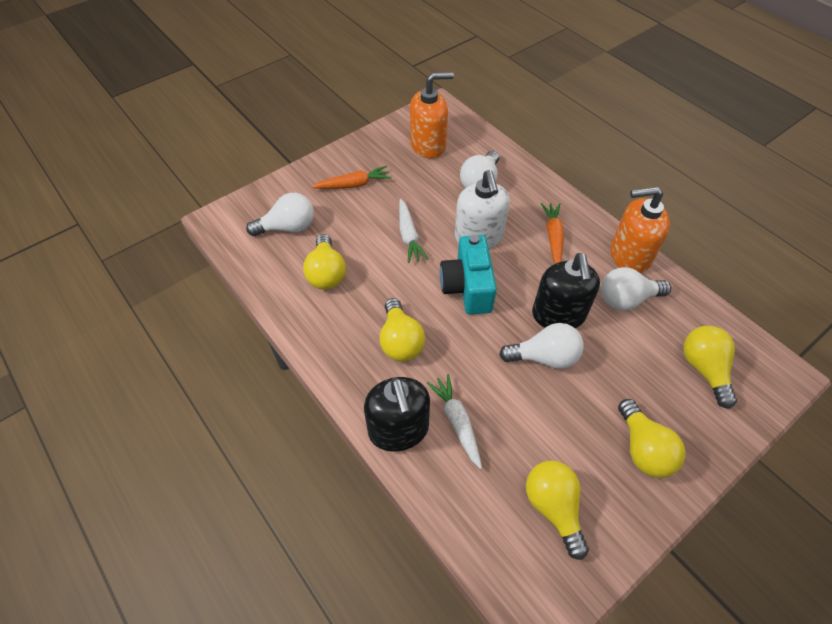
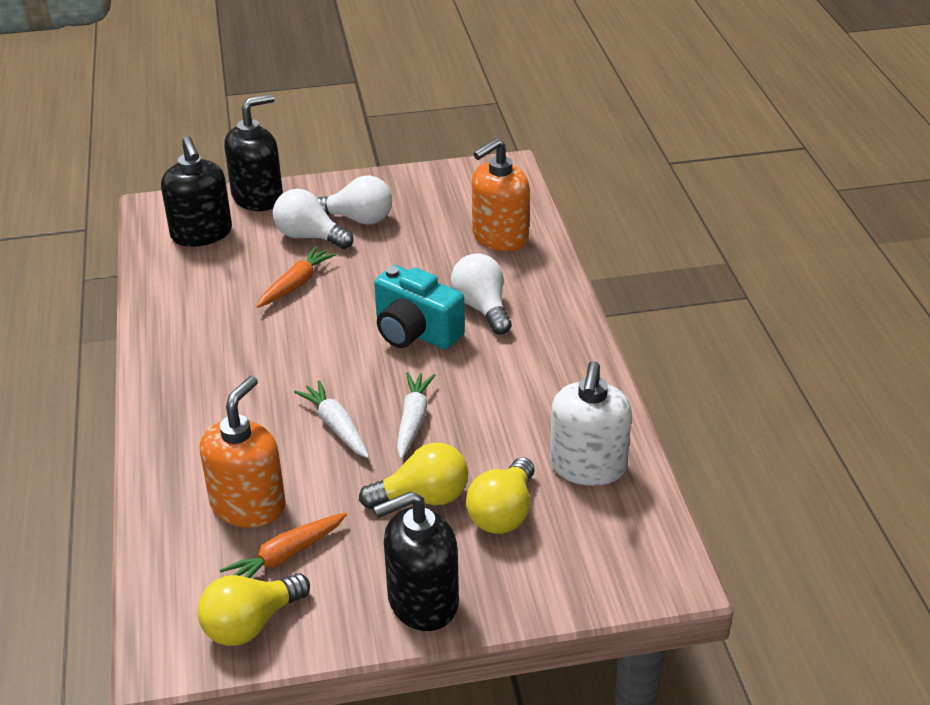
black soap dispenser: 2 -> 3
white light bulb: 4 -> 3
yellow light bulb: 5 -> 3

